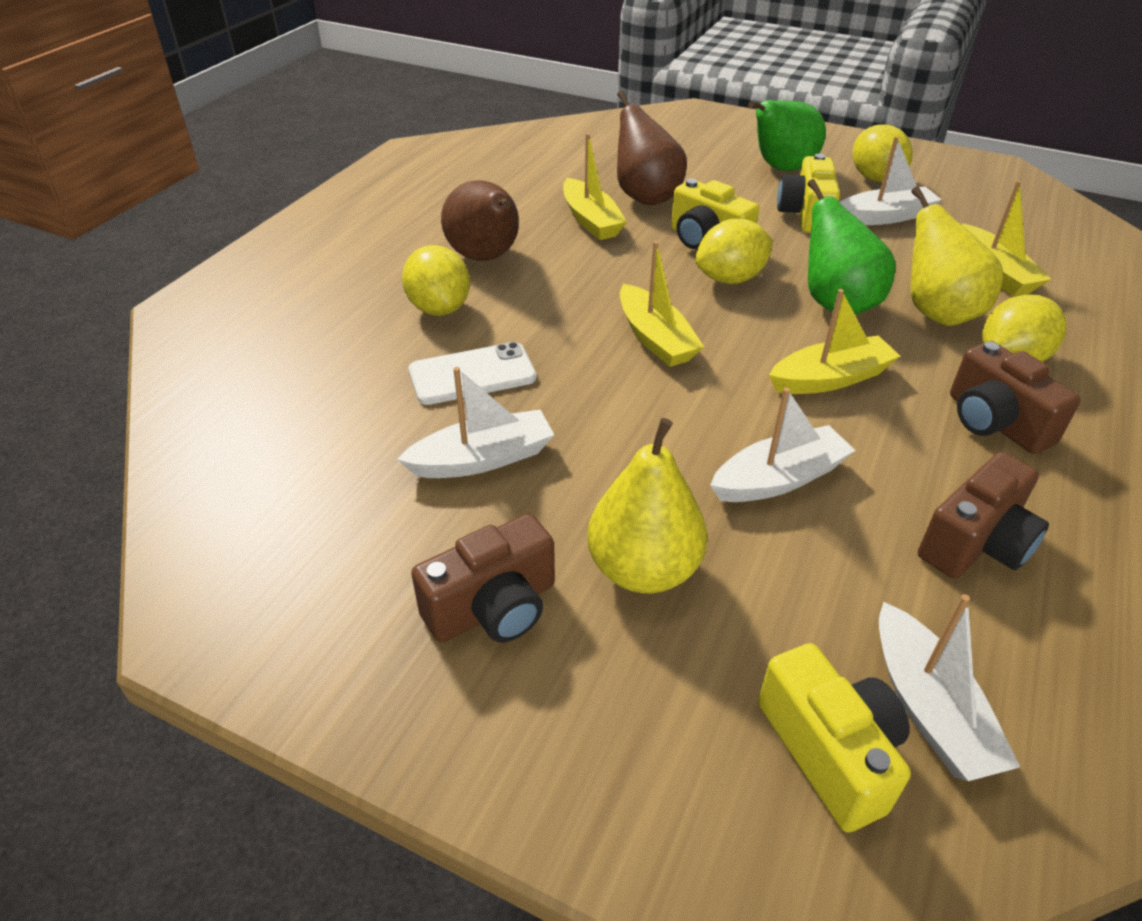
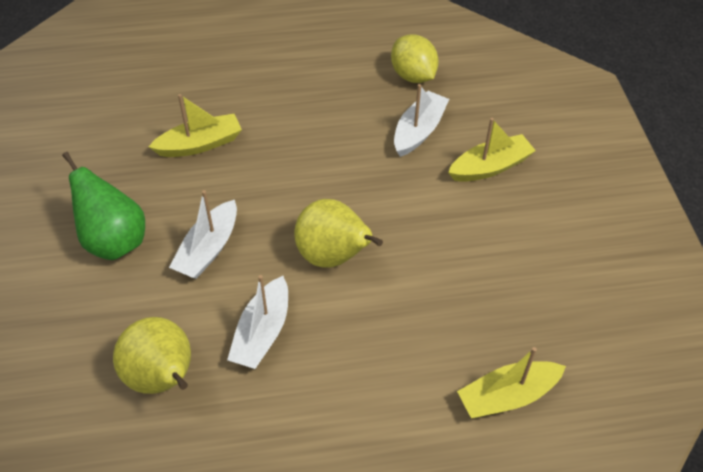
brown camera: 3 -> 0
brown pear: 2 -> 0
green pear: 2 -> 1
white boat: 4 -> 3
white phone: 1 -> 0
yellow boat: 4 -> 3
yellow camera: 3 -> 0
yellow lemon: 4 -> 1

